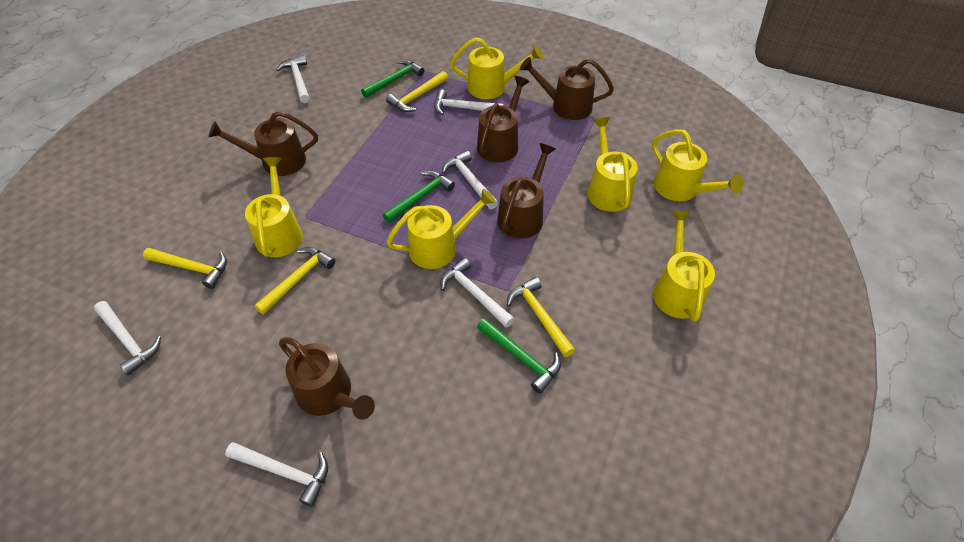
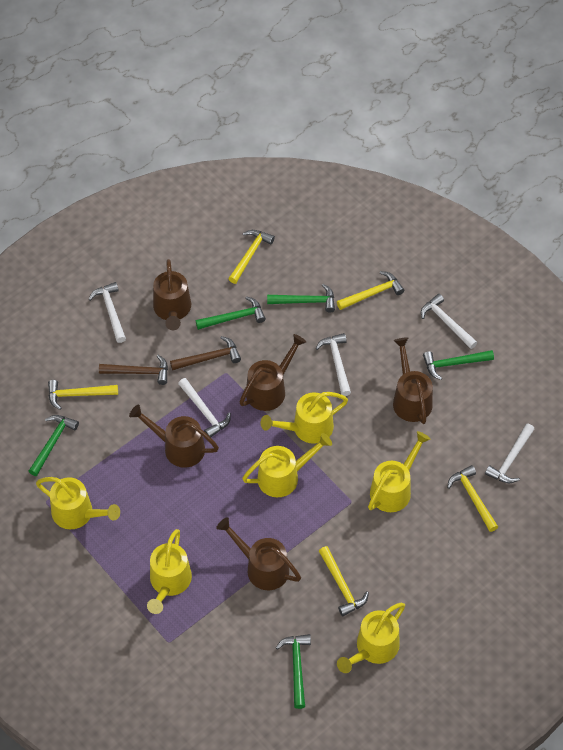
brown hammer: 0 -> 2
green hammer: 3 -> 5
white hammer: 6 -> 5
yellow hammer: 4 -> 5

